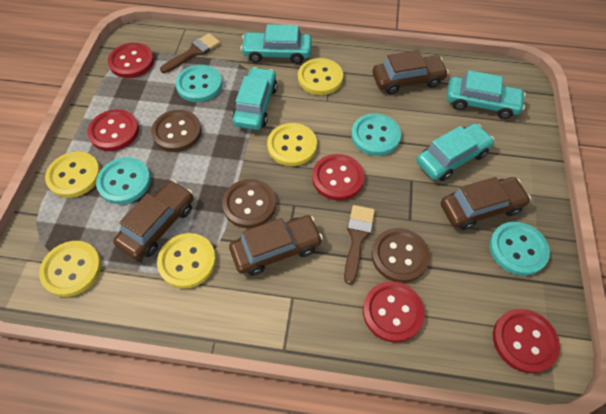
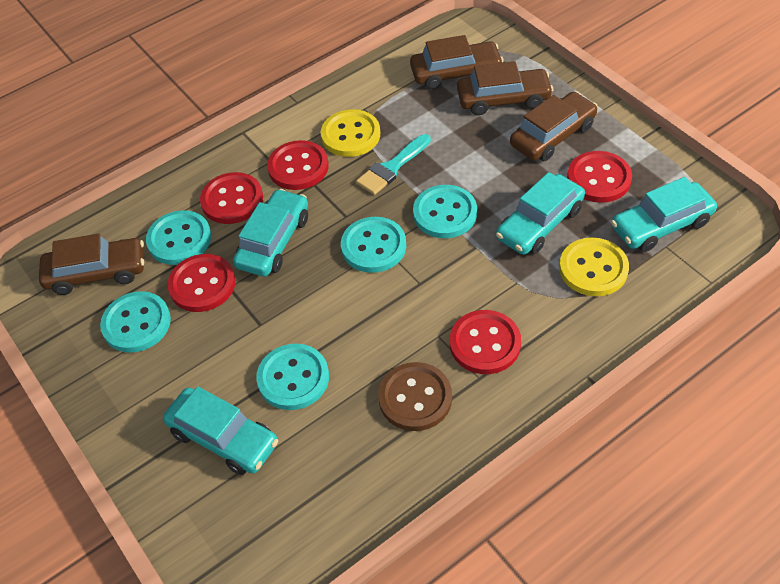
brown brush: 2 -> 0
brown button: 3 -> 1
turquoise brush: 0 -> 1
turquoise button: 4 -> 5
yellow button: 5 -> 2

